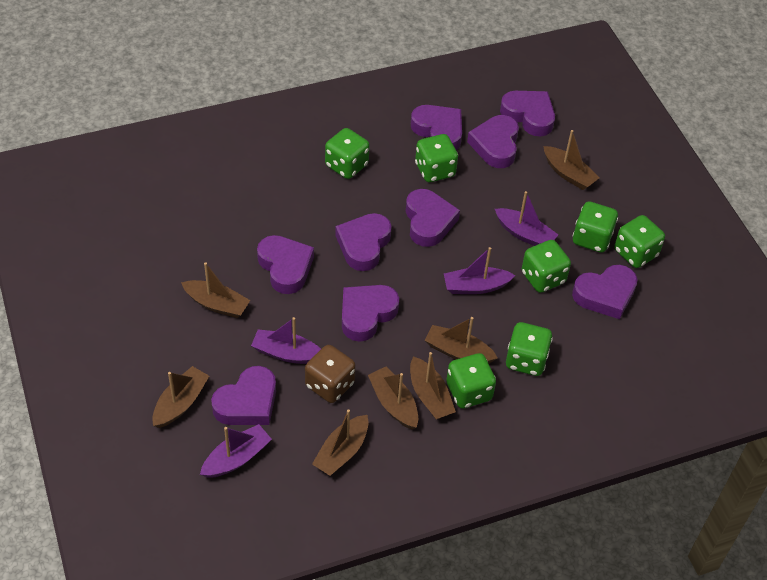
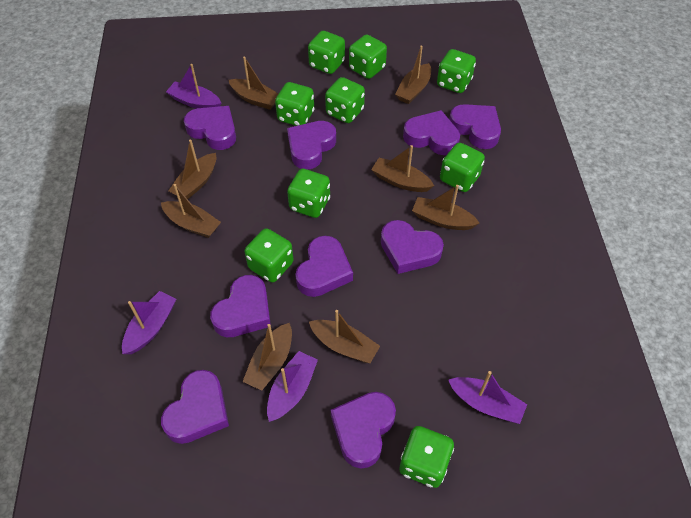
brown boat: 7 -> 8
brown dice: 1 -> 0
green dice: 7 -> 9

